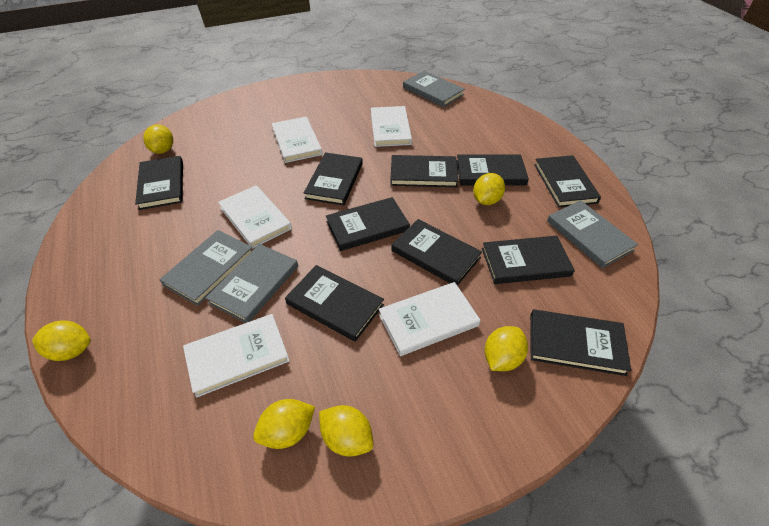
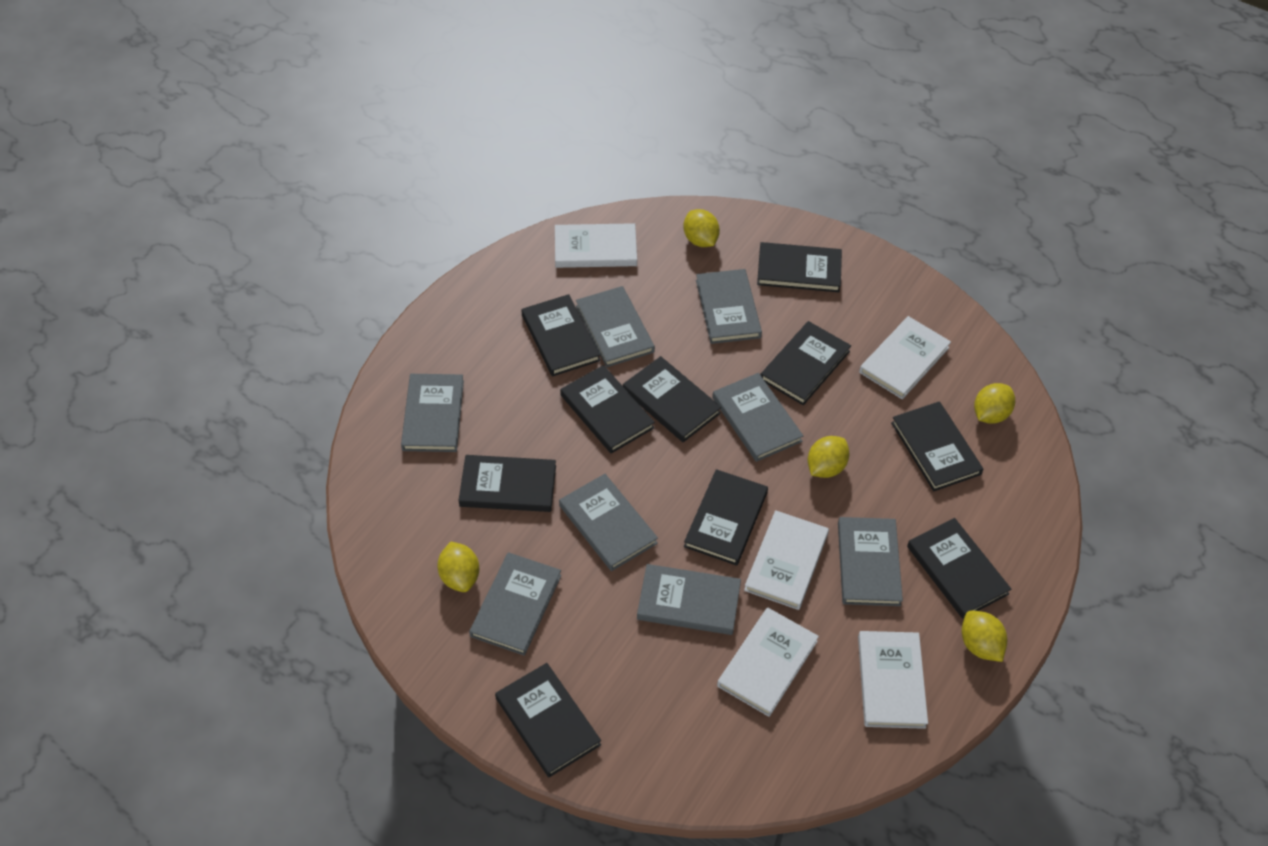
grey book: 4 -> 8
yellow lemon: 6 -> 5

